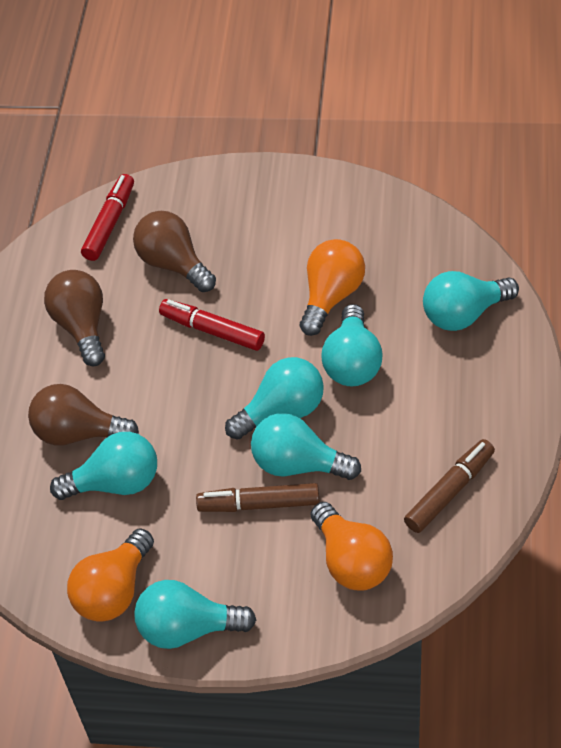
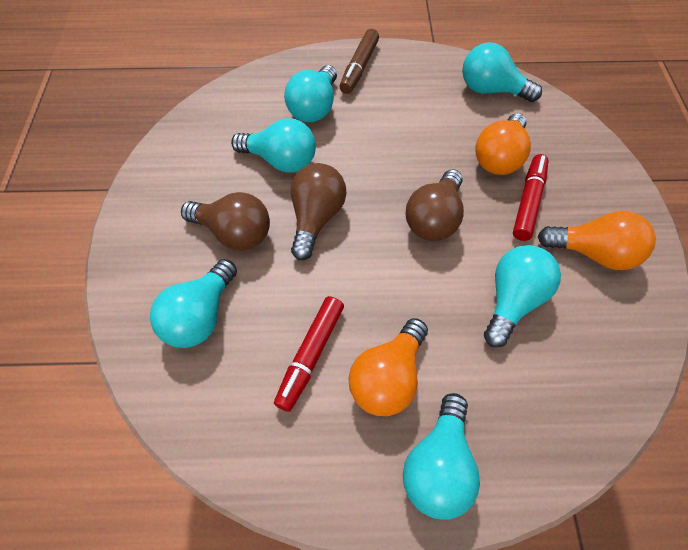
brown marker: 2 -> 1

